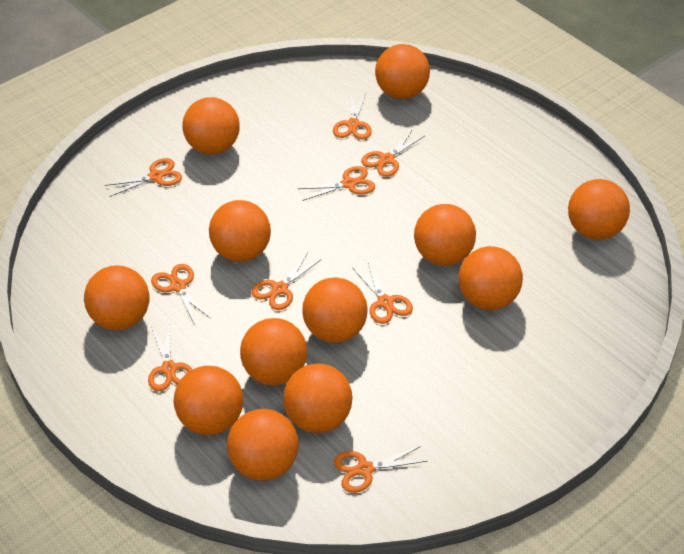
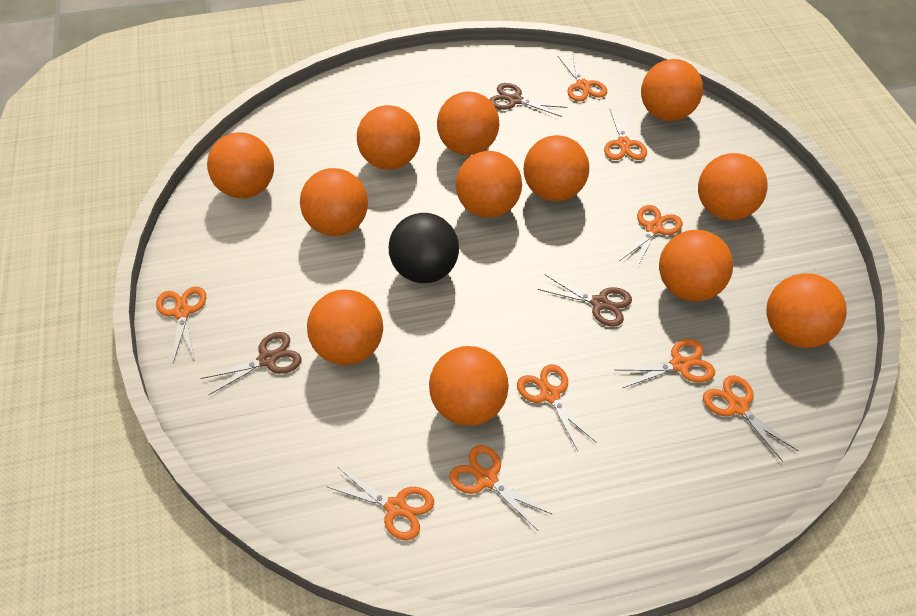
black ball: 0 -> 1
brown scissors: 0 -> 3

